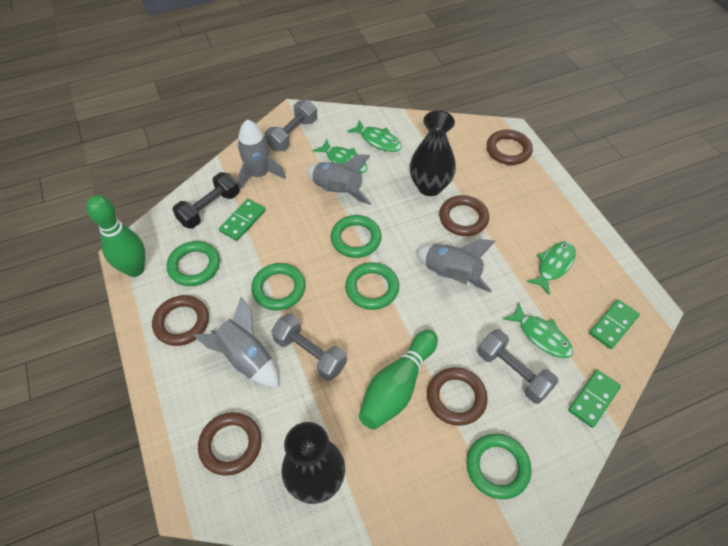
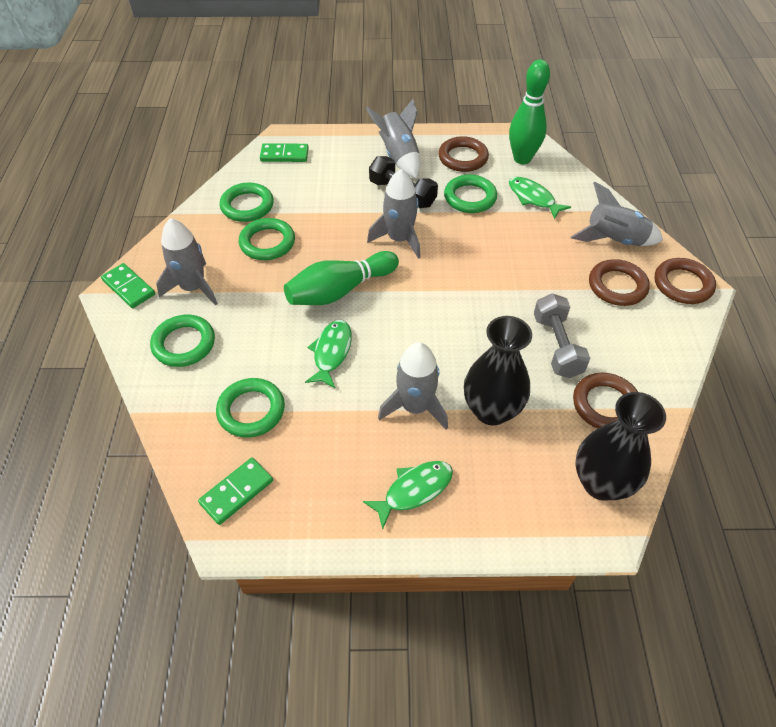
brown ring: 5 -> 4
green fish: 4 -> 3
grey dumbbell: 3 -> 1
grey rocket: 4 -> 5

